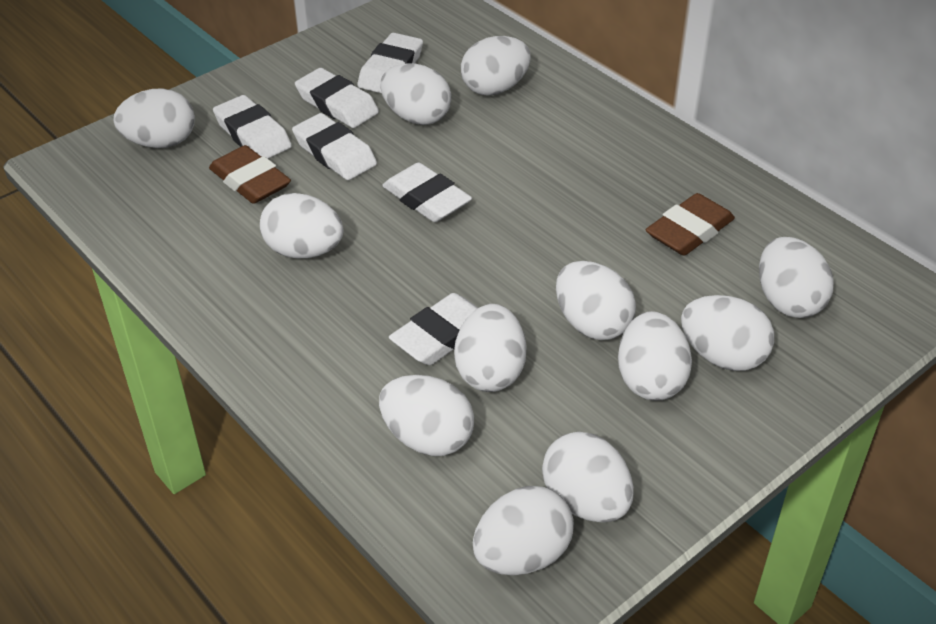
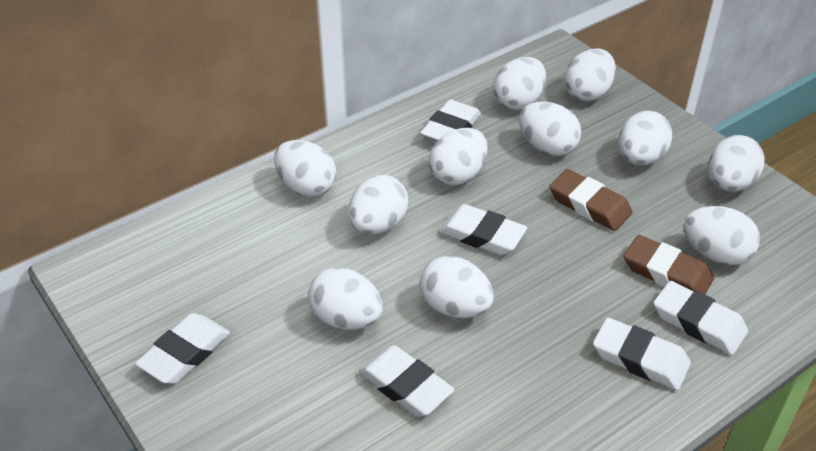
white egg: 12 -> 11

